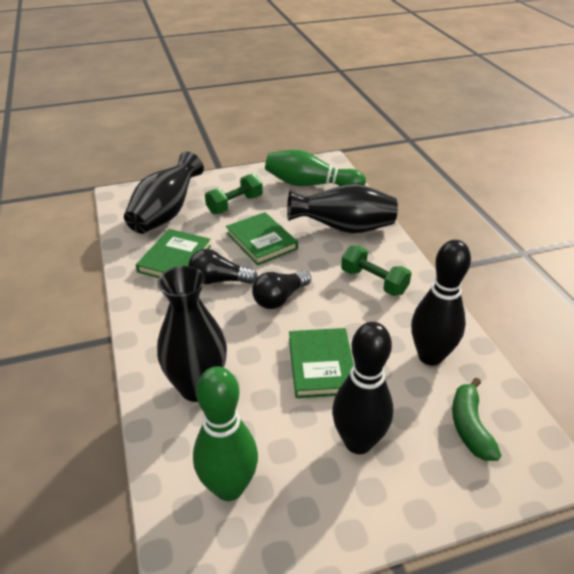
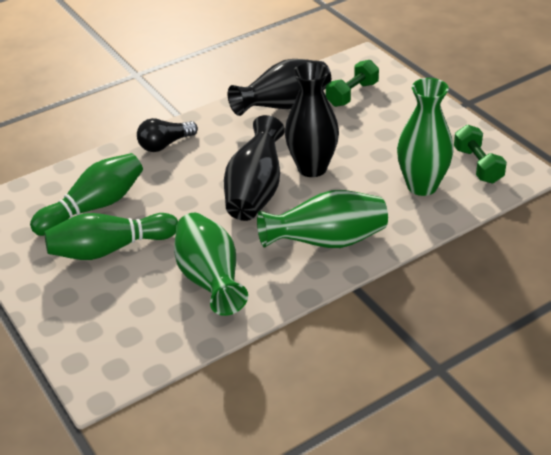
black bowling pin: 2 -> 0
black light bulb: 2 -> 1
green banana: 1 -> 0
green book: 3 -> 0
green vase: 0 -> 3

